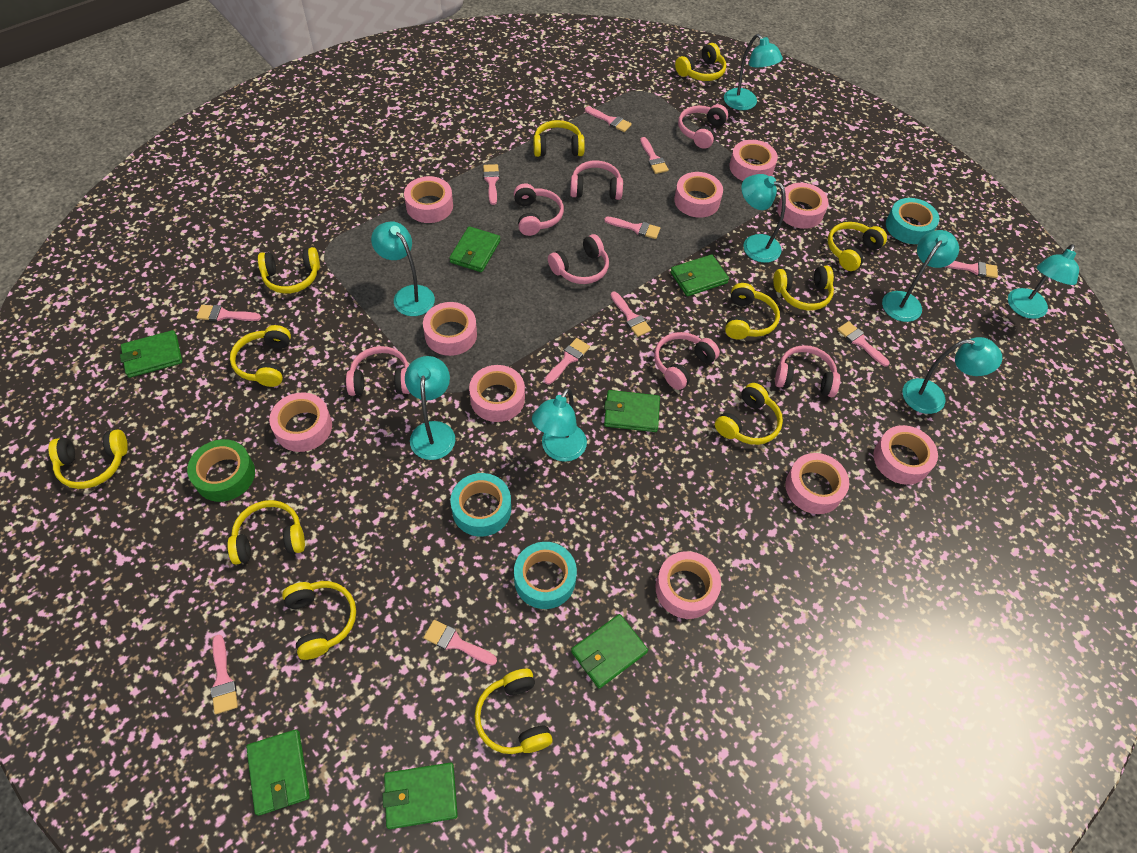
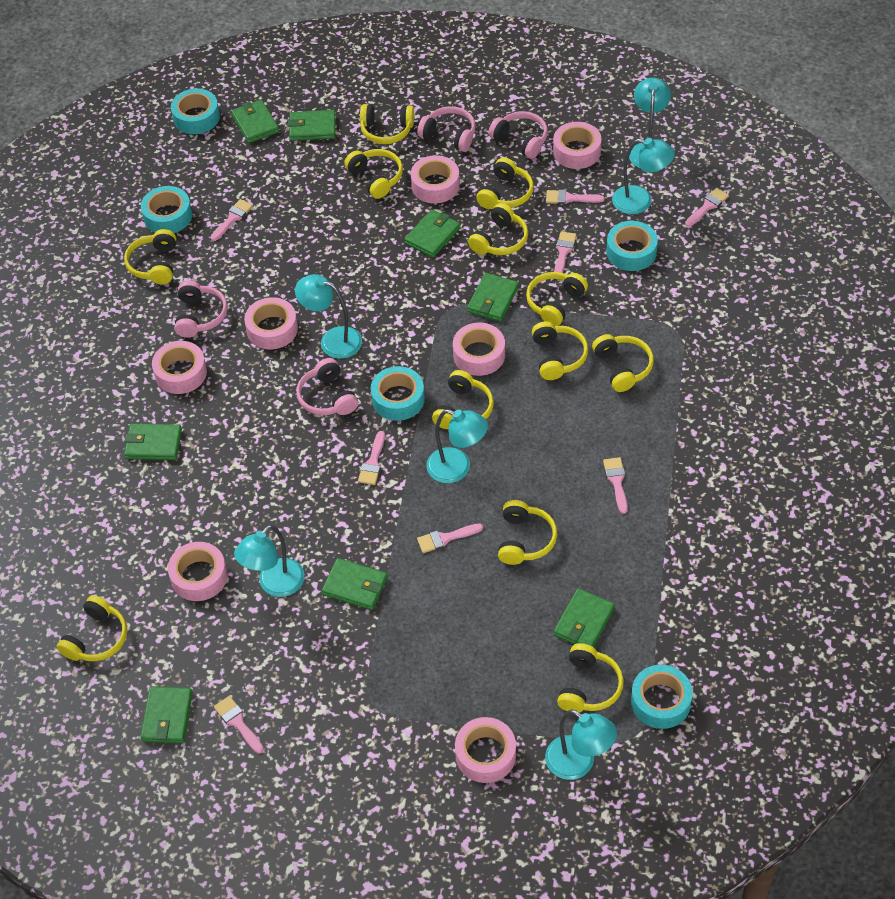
green tape: 1 -> 0
green wallet: 7 -> 8
pink brush: 11 -> 8
pink headphones: 7 -> 4
pink tape: 10 -> 7
turquoise lamp: 8 -> 6
turquoise tape: 3 -> 5

